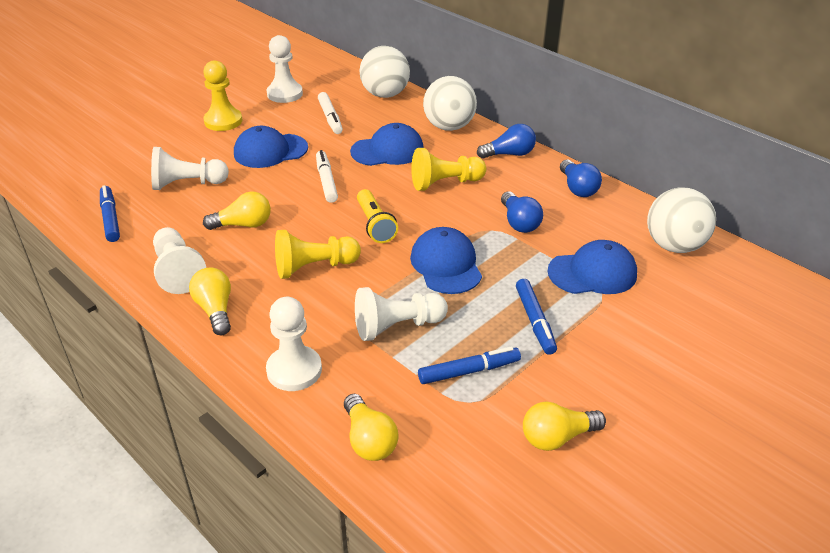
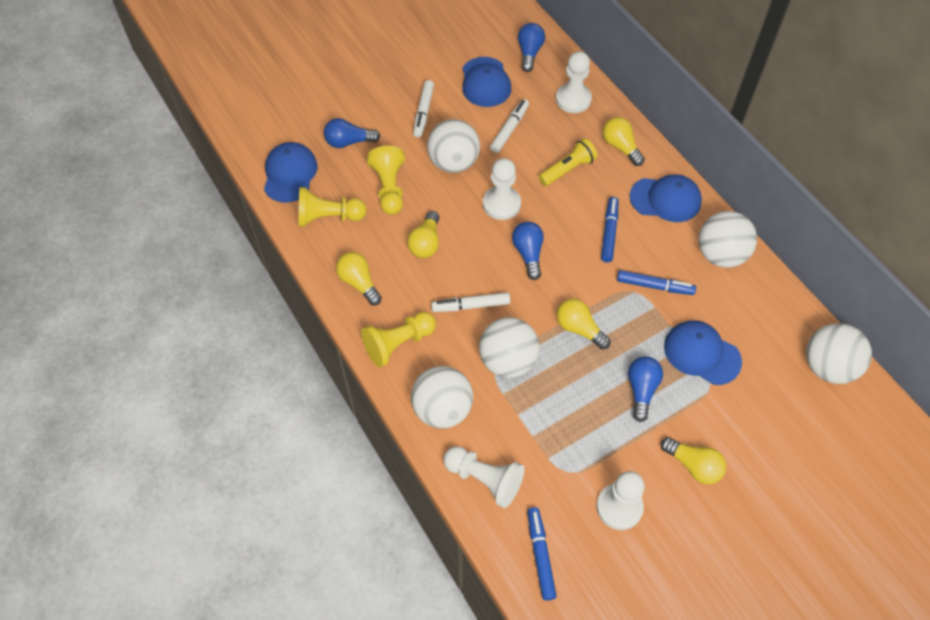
blue light bulb: 3 -> 4
white ball: 3 -> 5
white marker: 2 -> 3
white pawn: 5 -> 4
yellow light bulb: 4 -> 5

